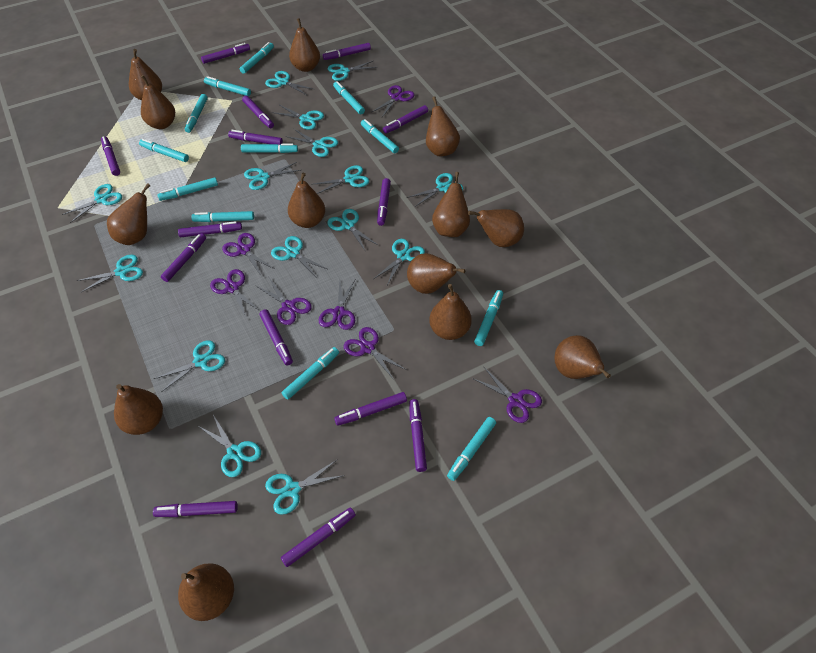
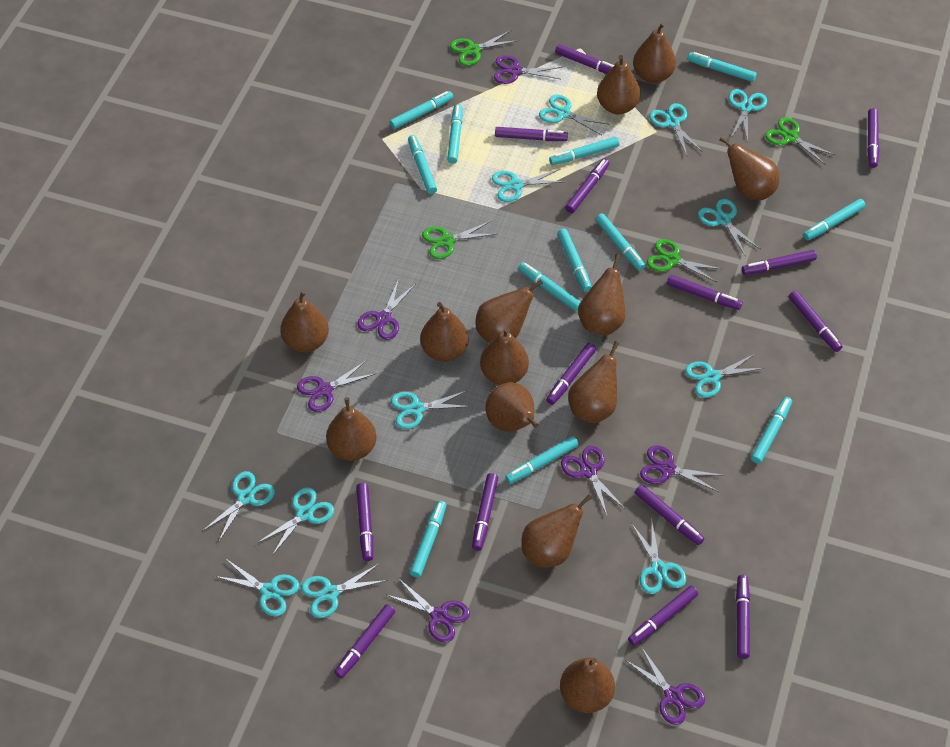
green scissors: 0 -> 4
turquoise scissors: 15 -> 12

